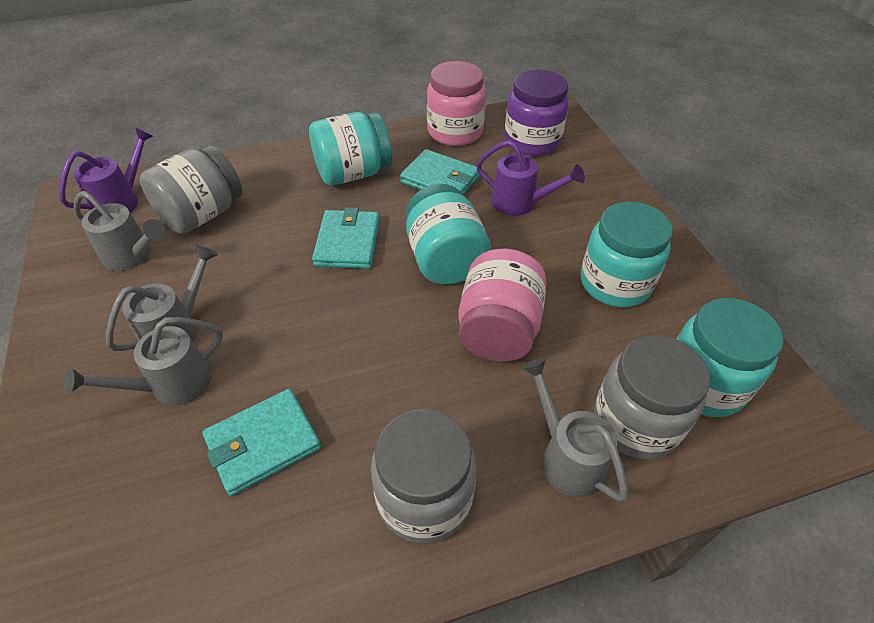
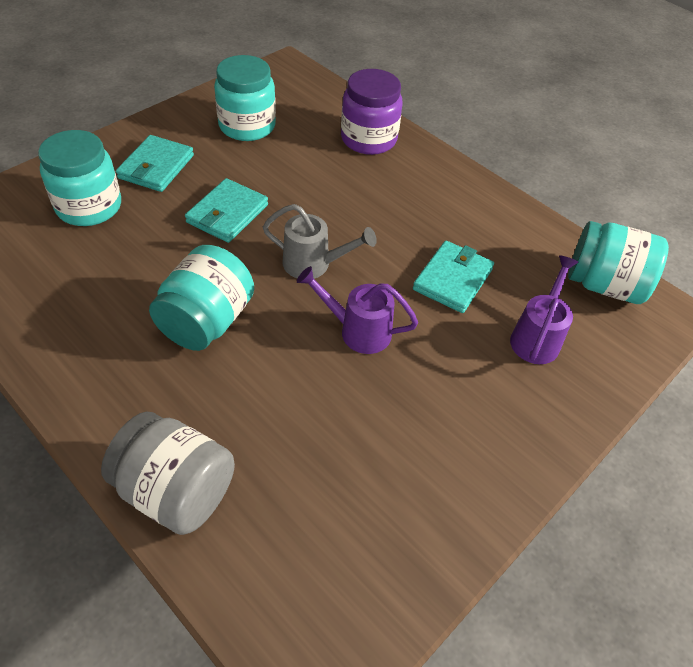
grey jar: 3 -> 1
grey watering can: 4 -> 1
pink jar: 2 -> 0

